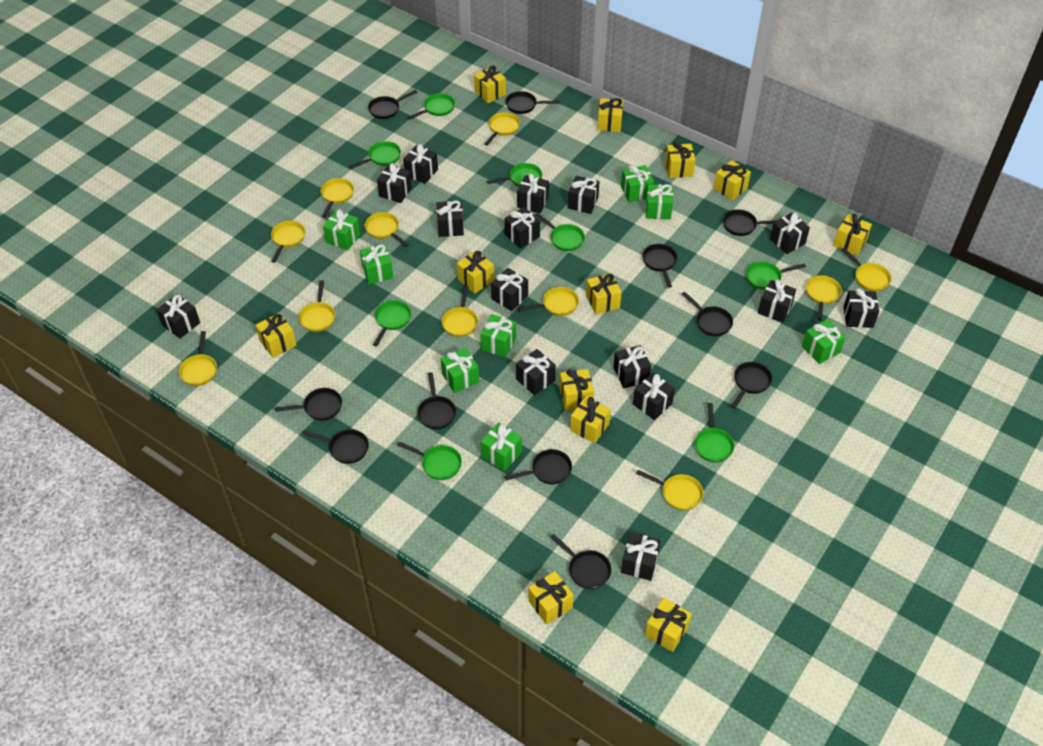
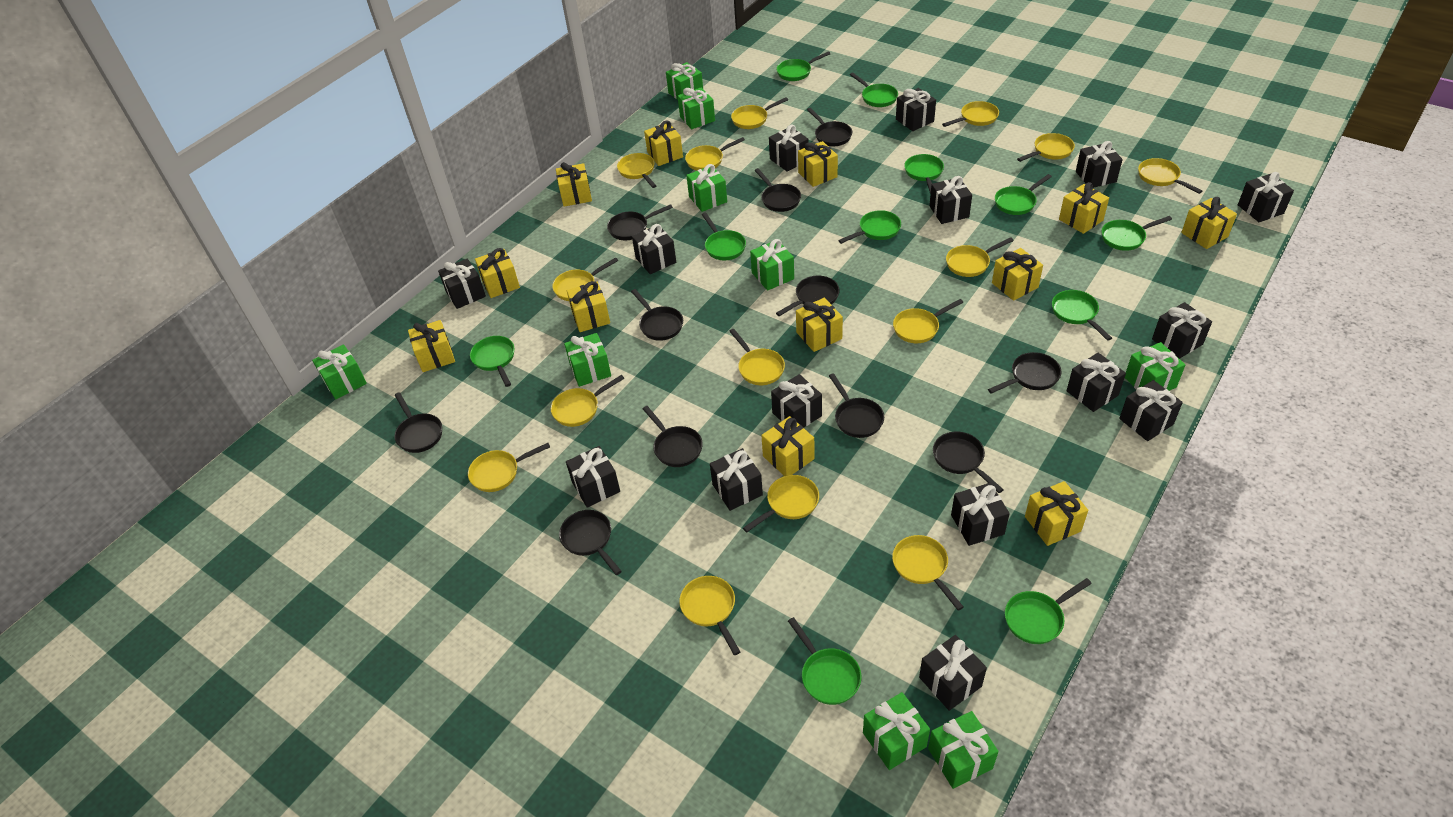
green gift: 8 -> 9
green pan: 8 -> 11
yellow pan: 11 -> 15

